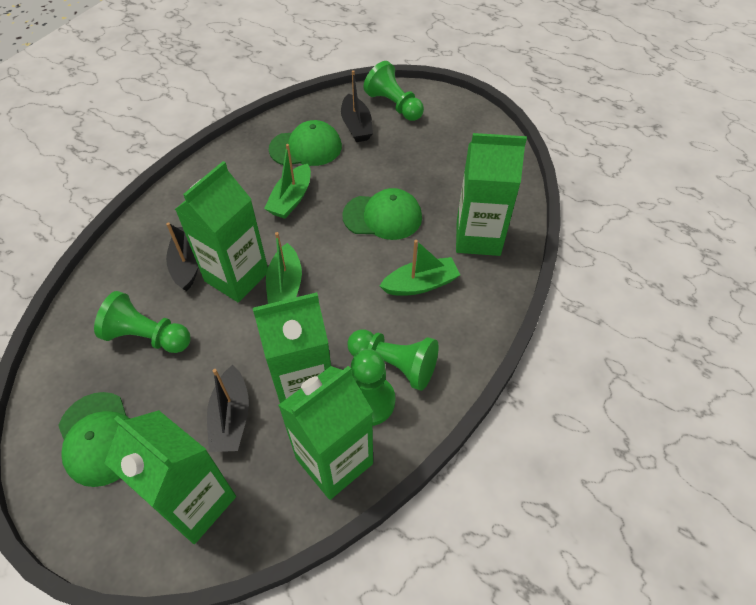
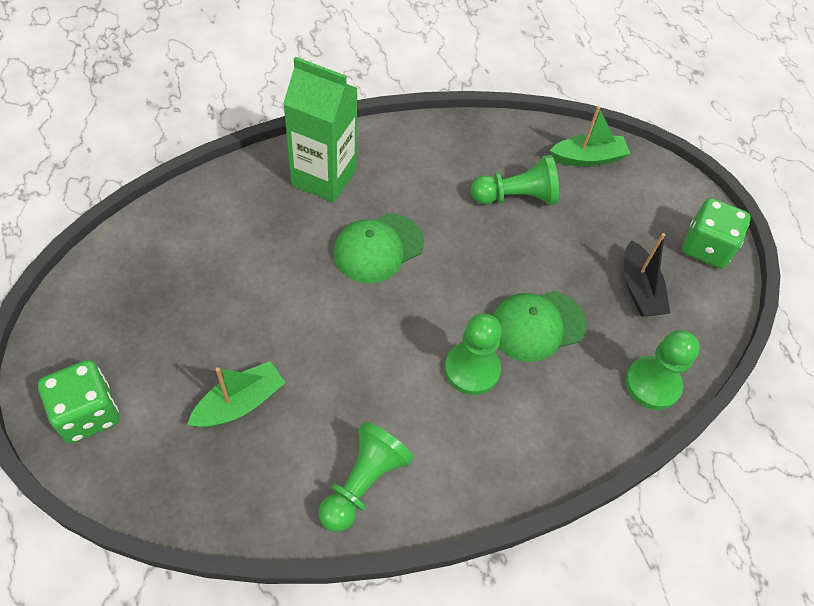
black boat: 3 -> 1
green boat: 3 -> 2
green cap: 3 -> 2
green carton: 5 -> 1
green dice: 0 -> 2

